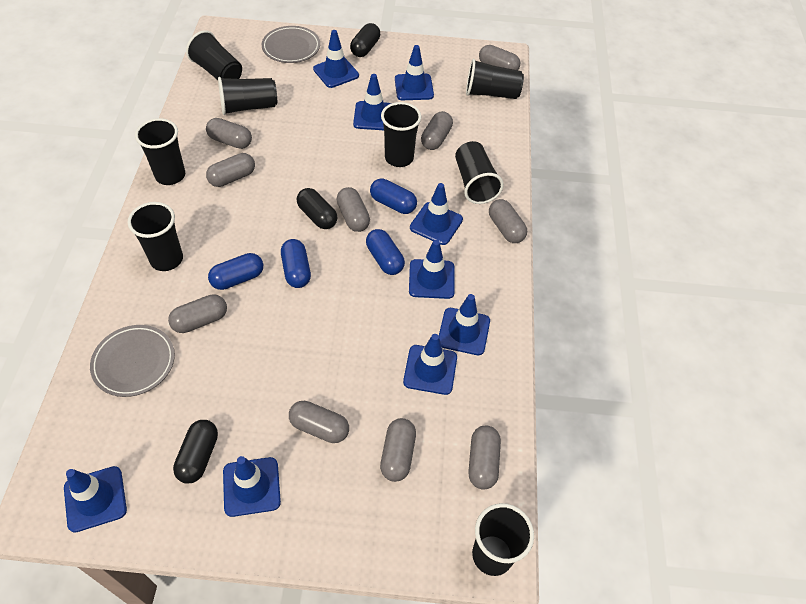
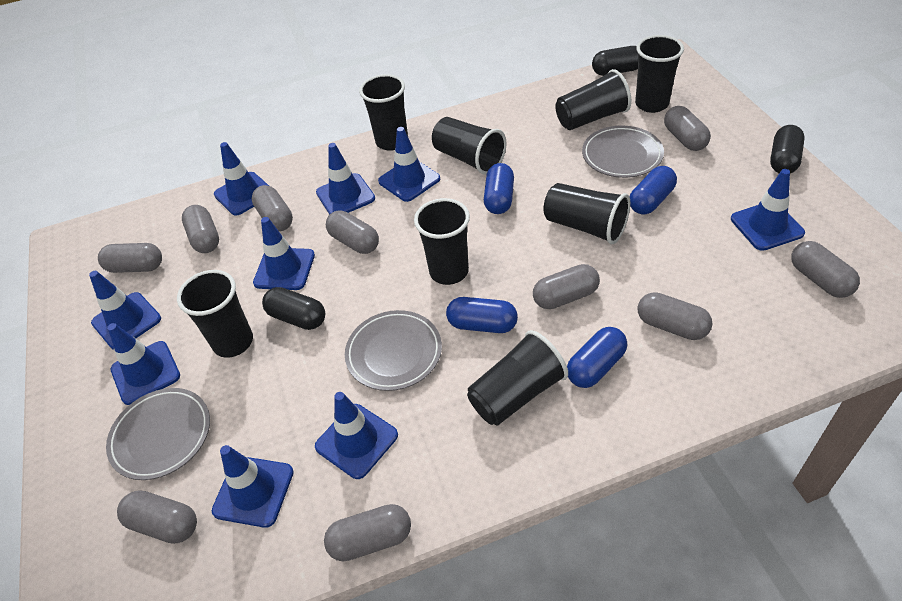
grey plate: 2 -> 3

